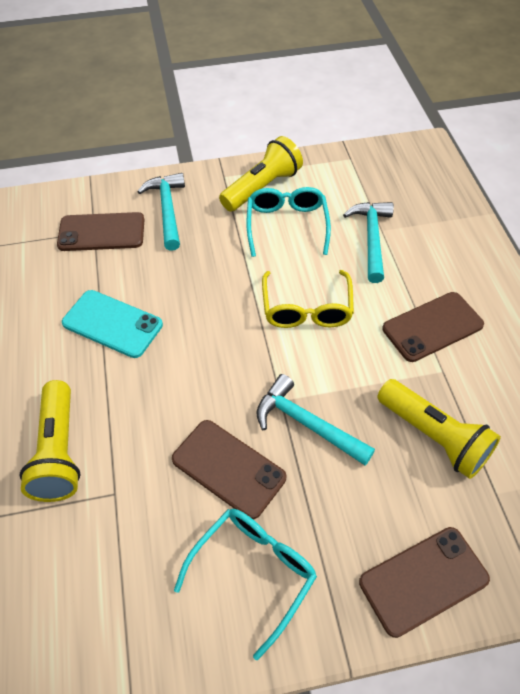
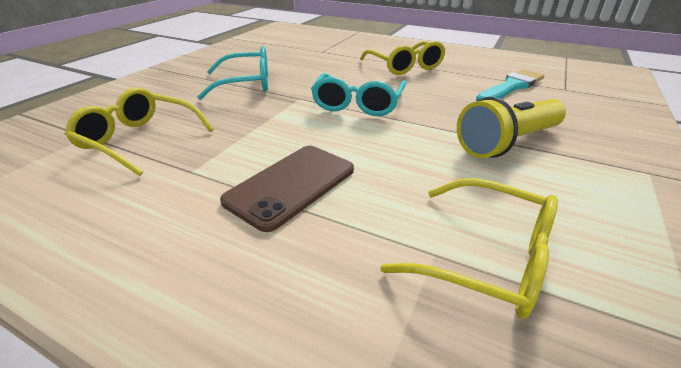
brown phone: 4 -> 1
turquoise brush: 0 -> 1
turquoise hammer: 3 -> 0
turquoise phone: 1 -> 0
yellow flashlight: 3 -> 1
yellow glasses: 1 -> 3

